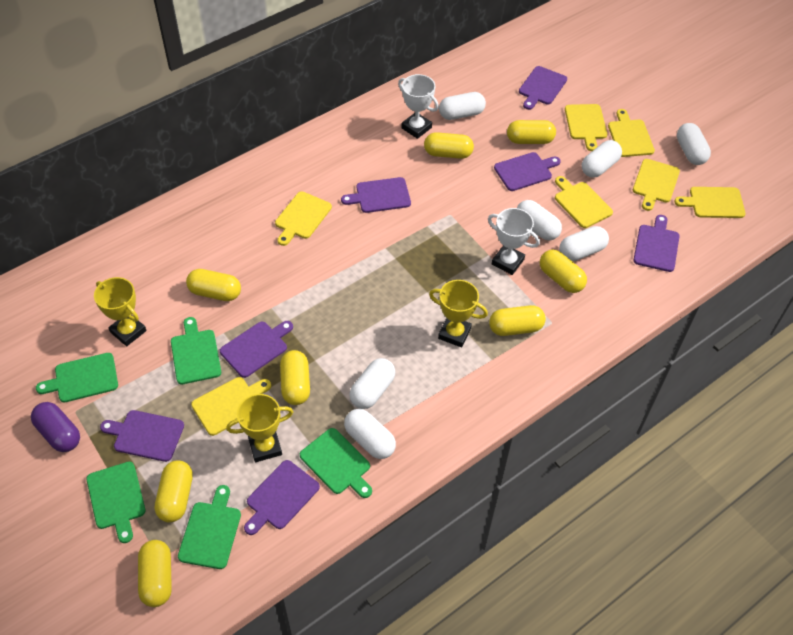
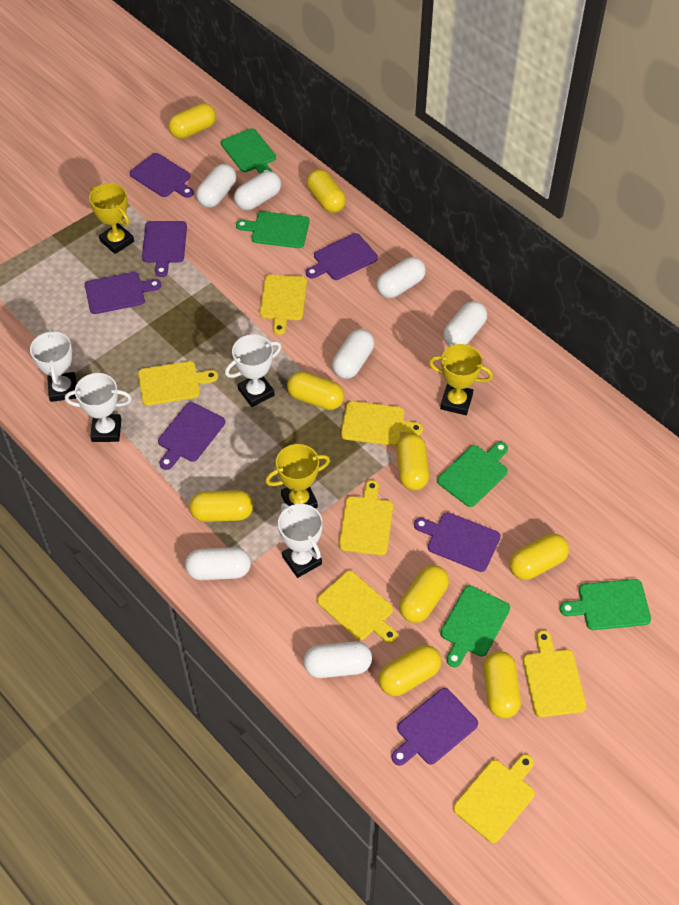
purple capsule: 1 -> 0
white trophy: 2 -> 4
yellow capsule: 8 -> 9

